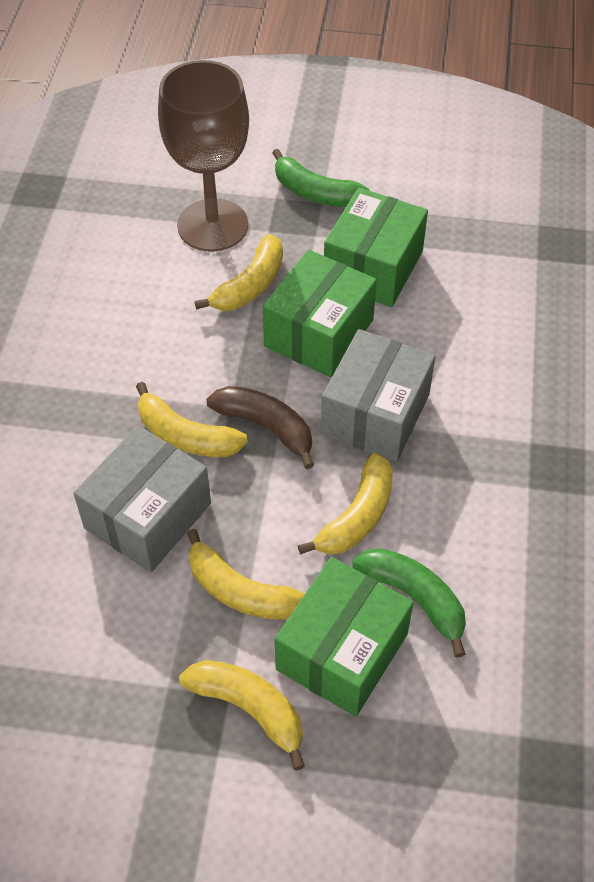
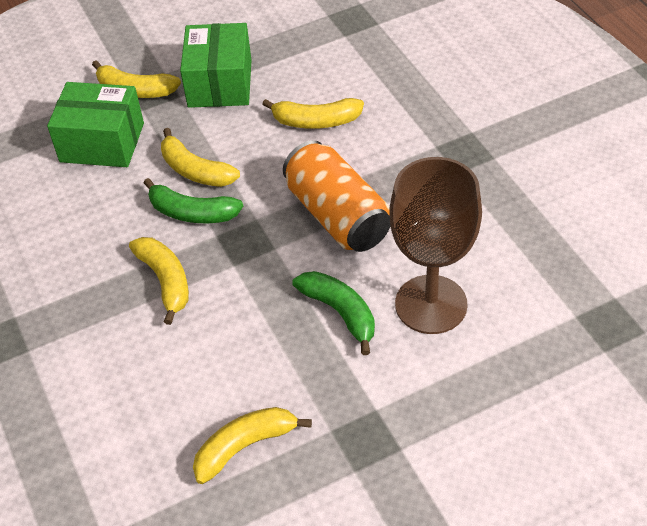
brown banana: 1 -> 0
green box: 3 -> 2
grey box: 2 -> 0
orange can: 0 -> 1

